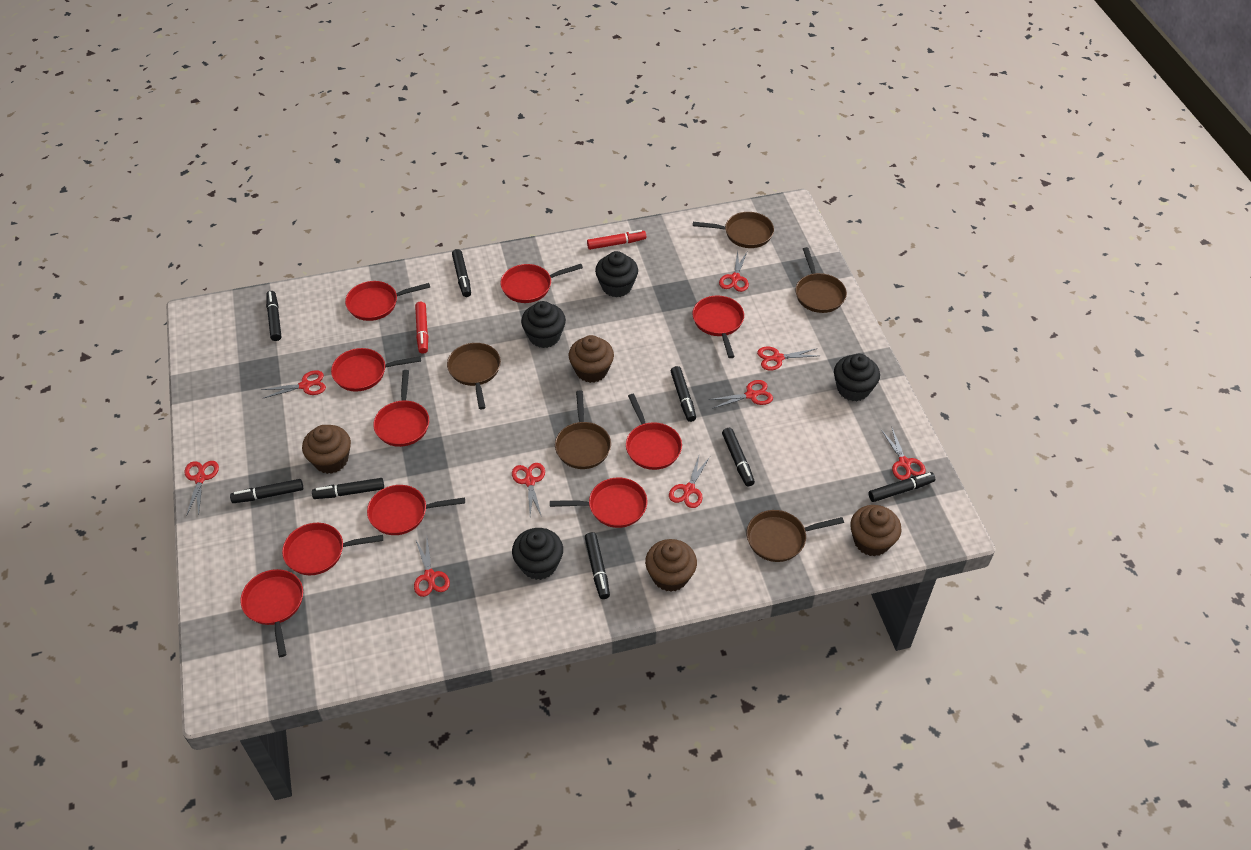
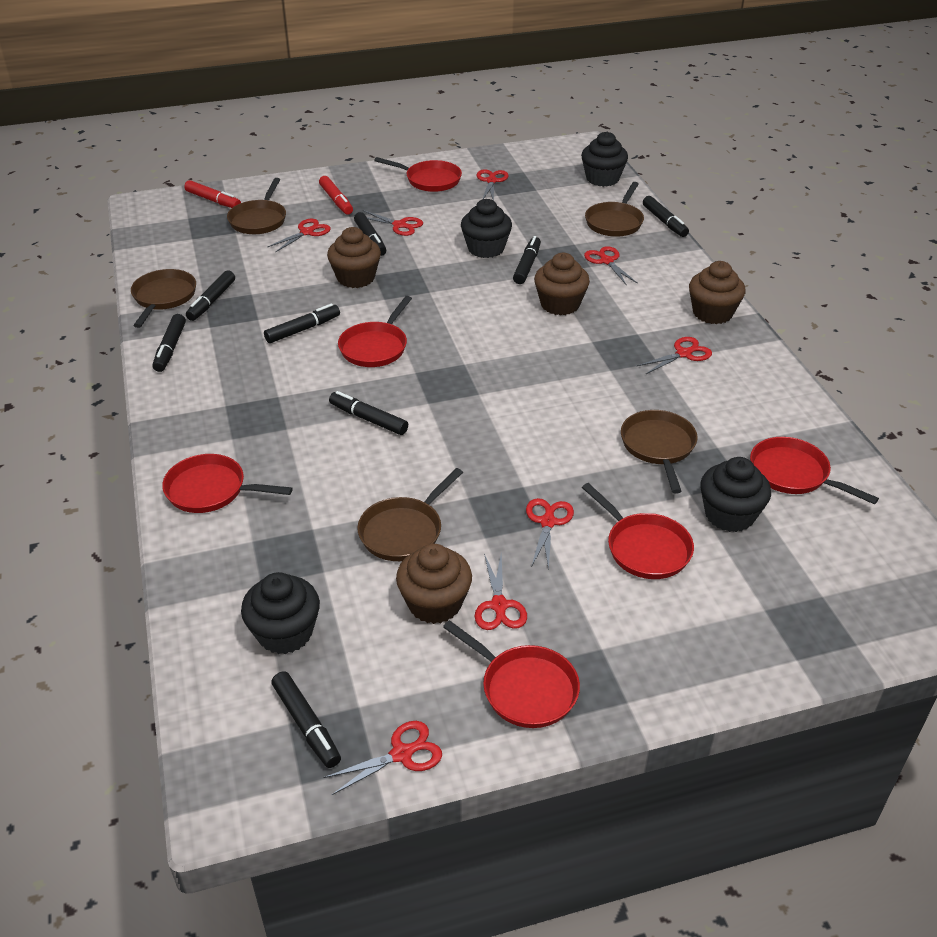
red pan: 10 -> 6
red scissors: 9 -> 8

